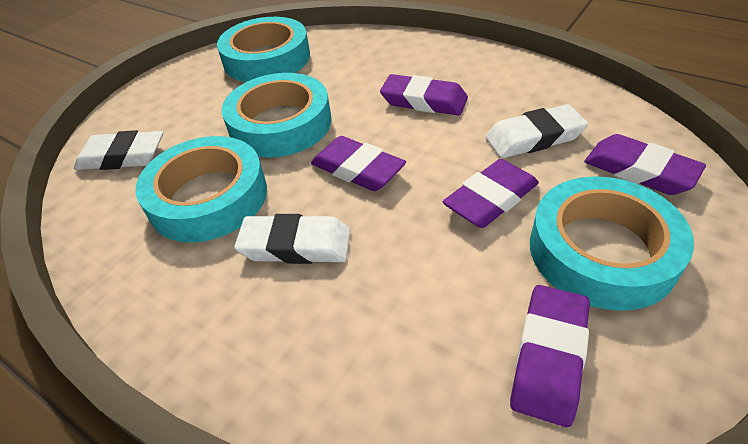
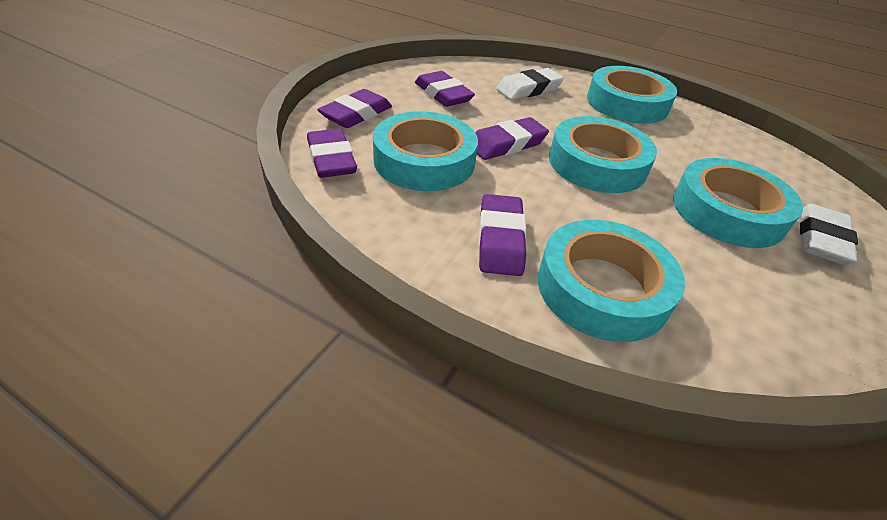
turquoise tape: 4 -> 5
white eraser: 3 -> 2

